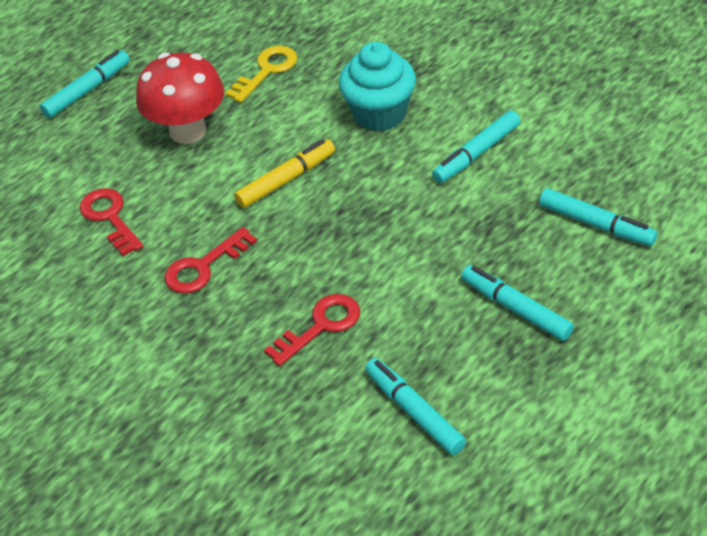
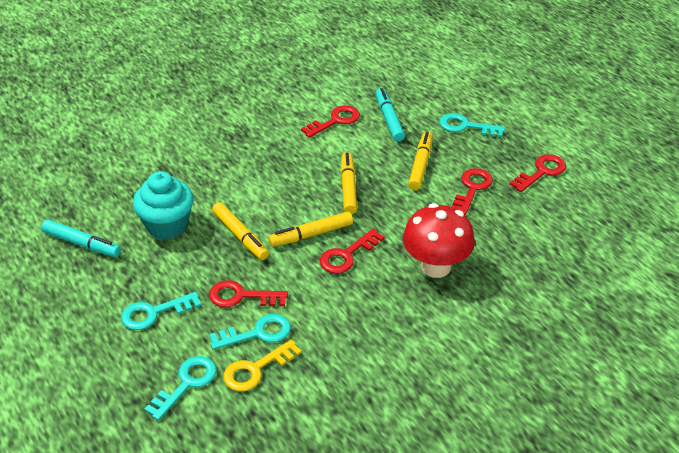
red key: 3 -> 5
turquoise key: 0 -> 4
turquoise marker: 5 -> 2
yellow marker: 1 -> 4

